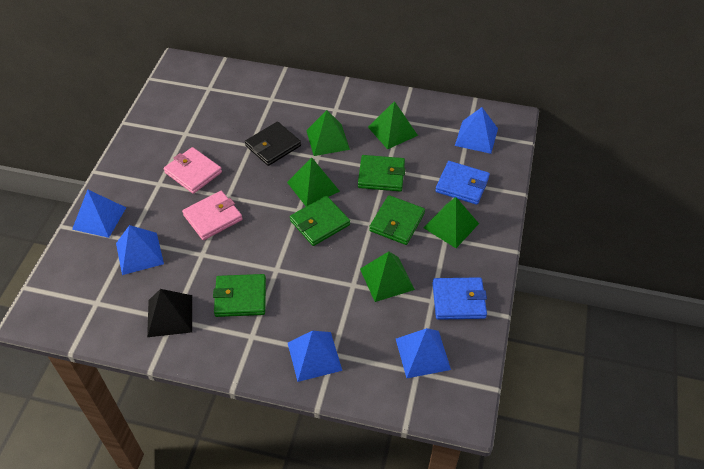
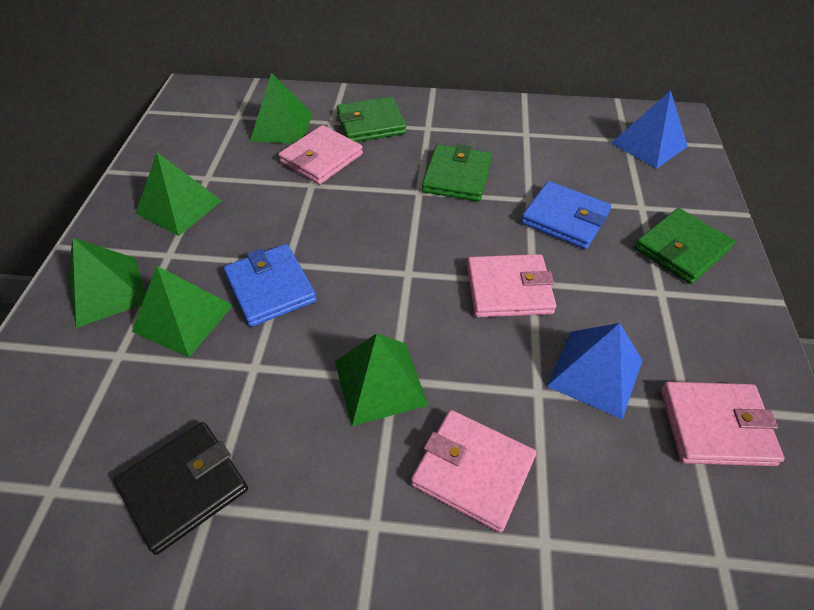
black pyramid: 1 -> 0
blue pyramid: 5 -> 2
green wallet: 4 -> 3
pink wallet: 2 -> 4

